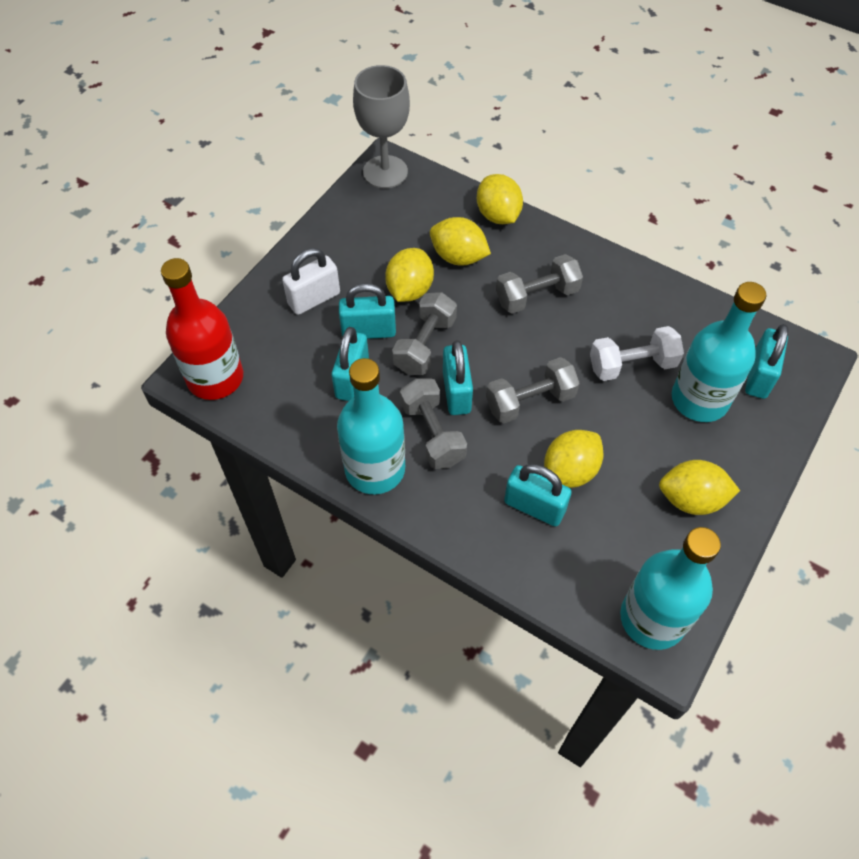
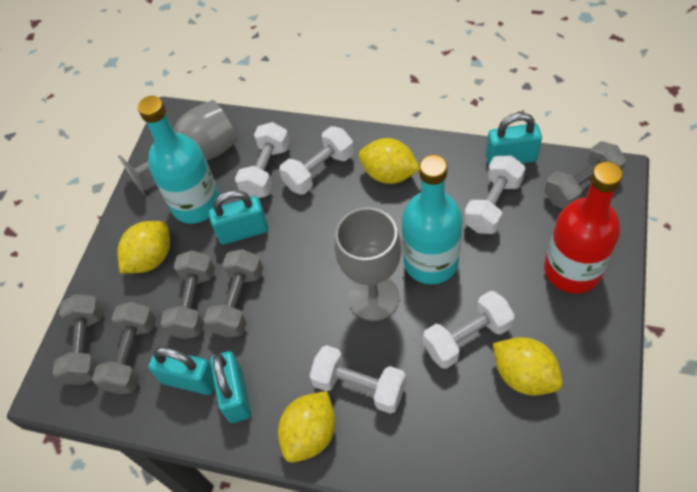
grey dumbbell: 4 -> 5
grey goblet: 1 -> 2
turquoise bottle: 3 -> 2
turquoise padlock: 5 -> 4
white dumbbell: 1 -> 5
white padlock: 1 -> 0
yellow lemon: 5 -> 4

